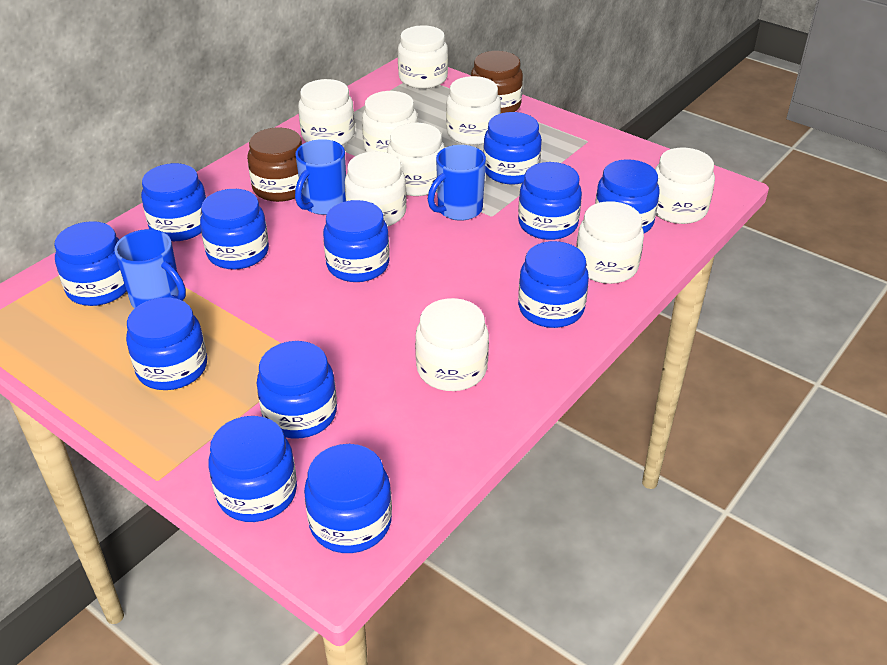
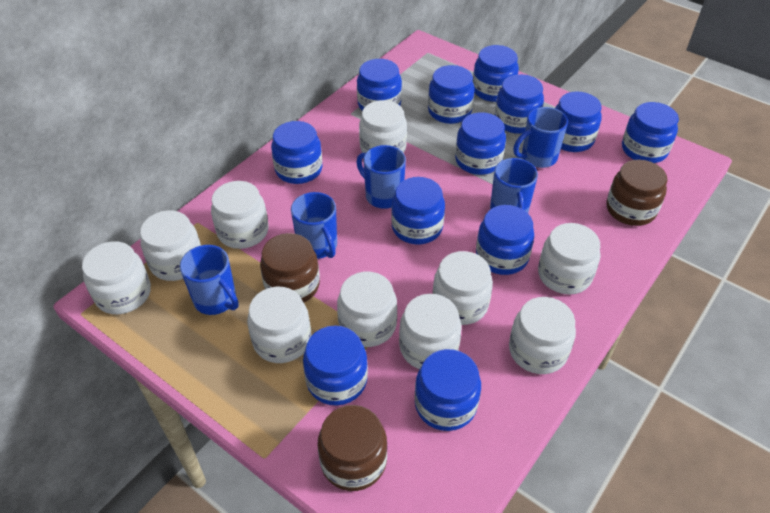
blue mug: 3 -> 5
brown jar: 2 -> 3
white jar: 9 -> 10

